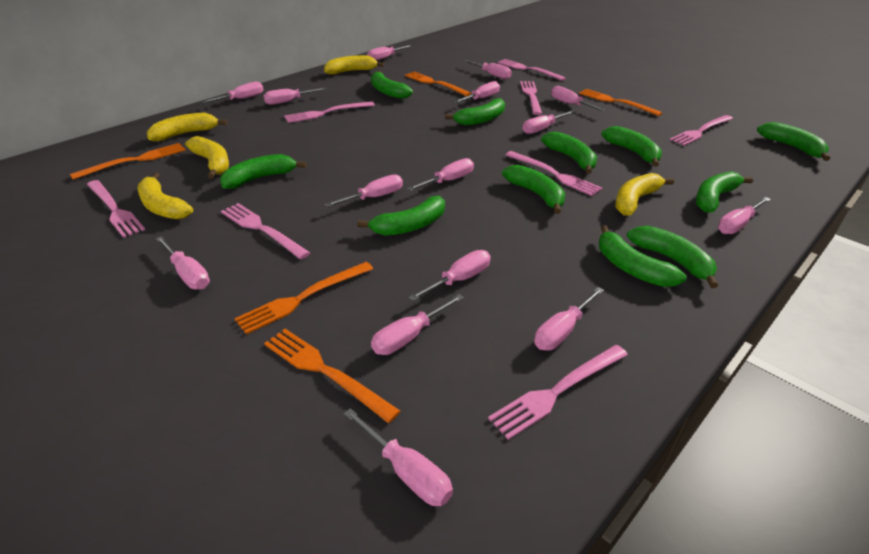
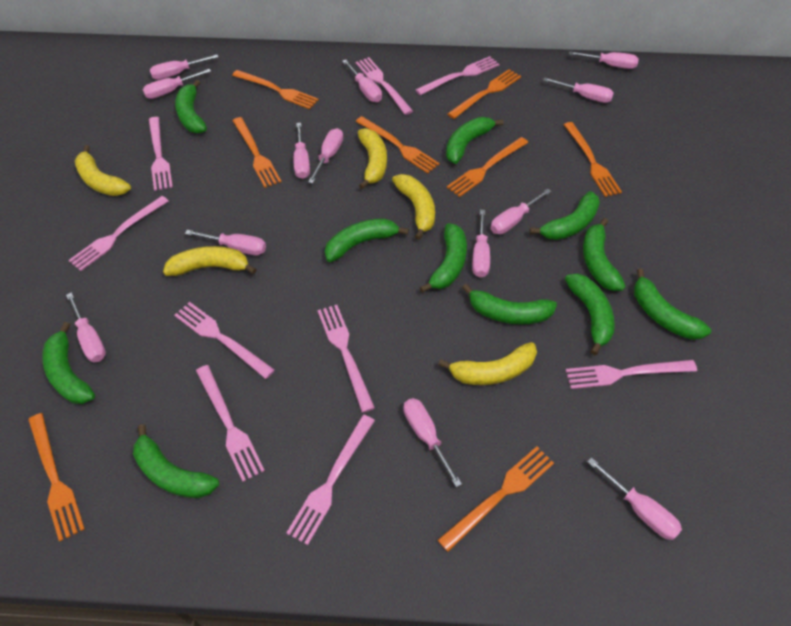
orange fork: 5 -> 8
pink fork: 8 -> 9
pink screwdriver: 15 -> 13

